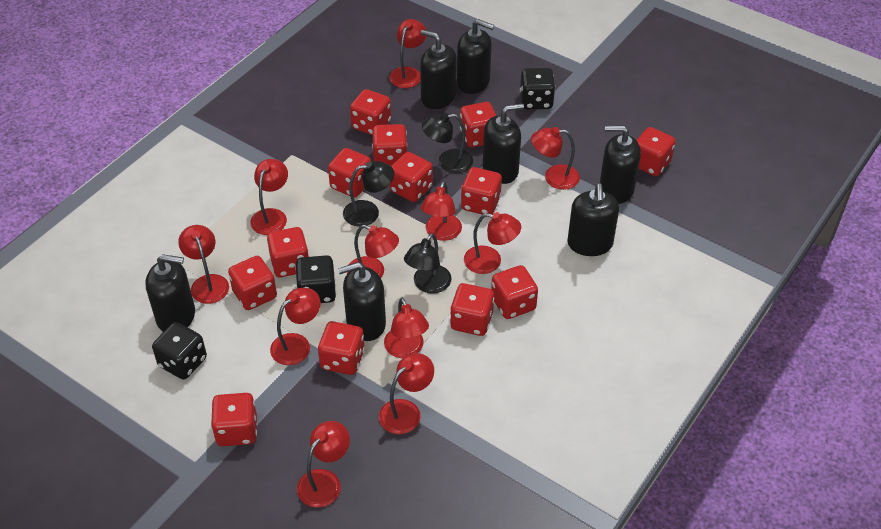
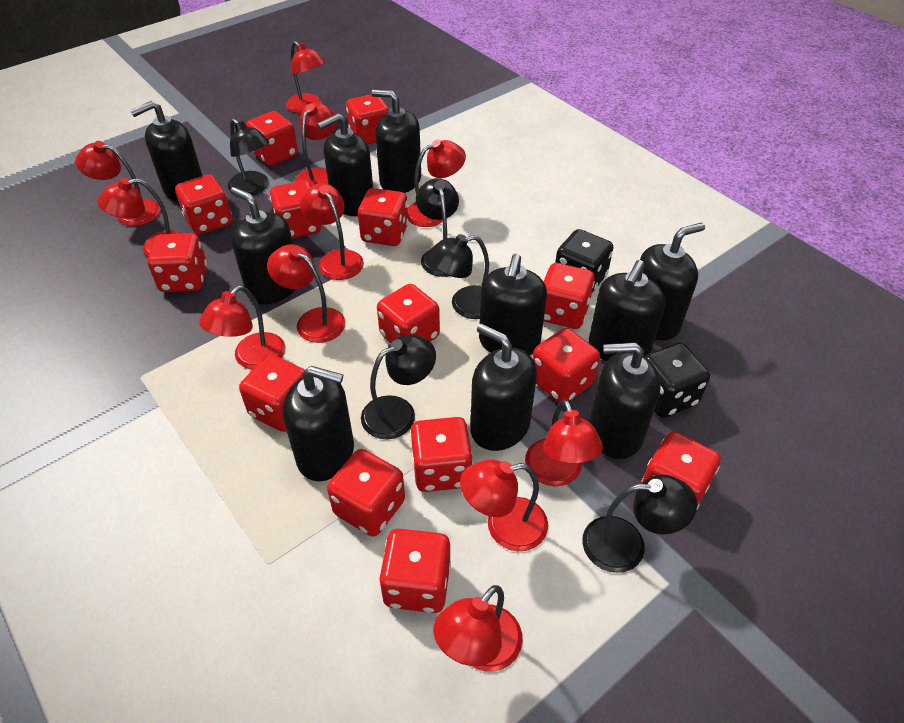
black dice: 3 -> 2
black lamp: 3 -> 5
black soap dispenser: 7 -> 10
red dice: 13 -> 14

